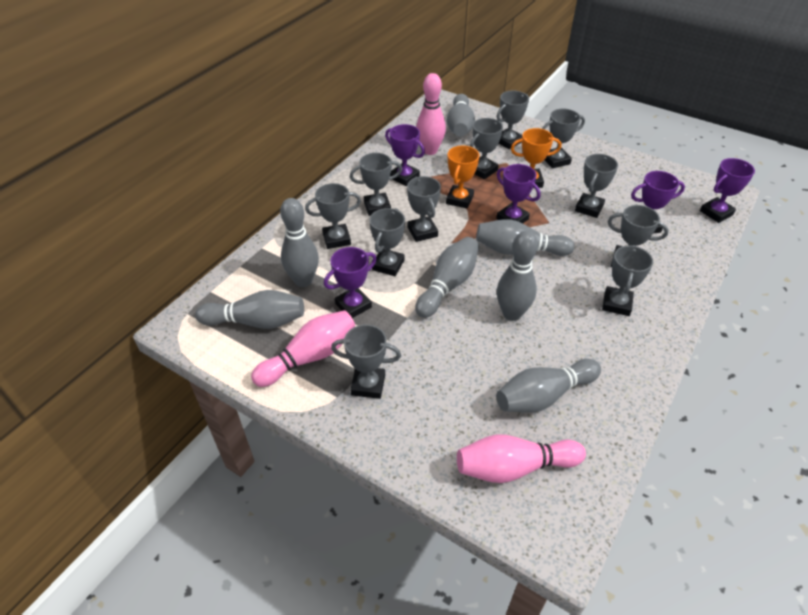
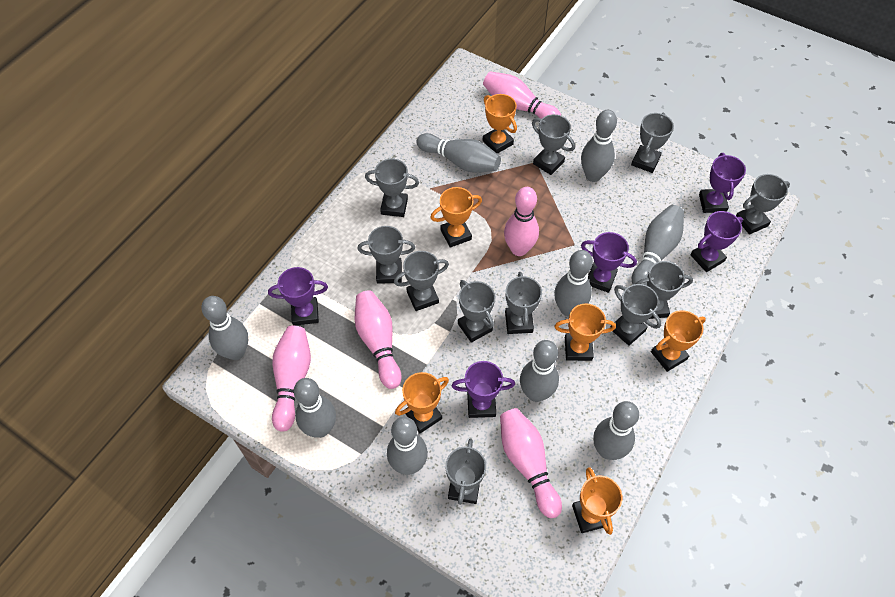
grey bowling pin: 7 -> 9
orange trophy: 2 -> 6
pink bowling pin: 3 -> 5

